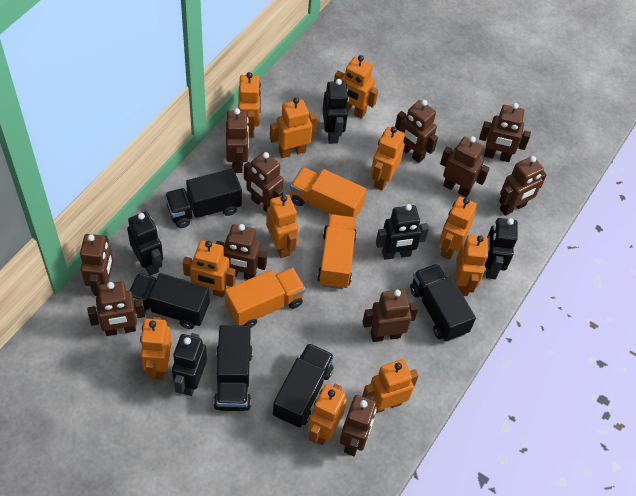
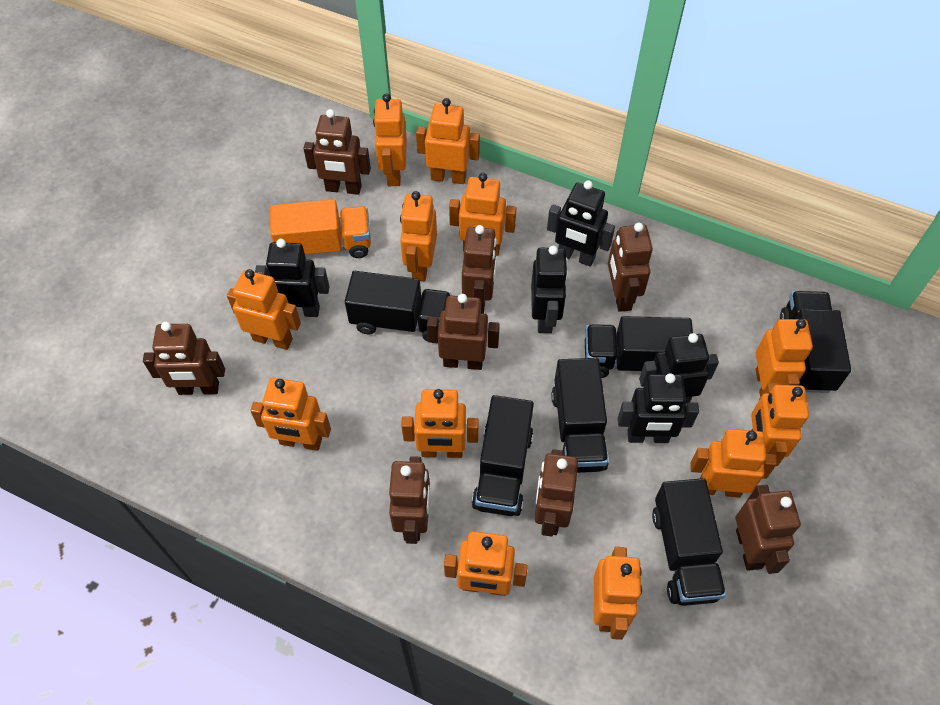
black truck: 5 -> 6
brown robot: 11 -> 8
orange robot: 11 -> 12
orange truck: 3 -> 1

